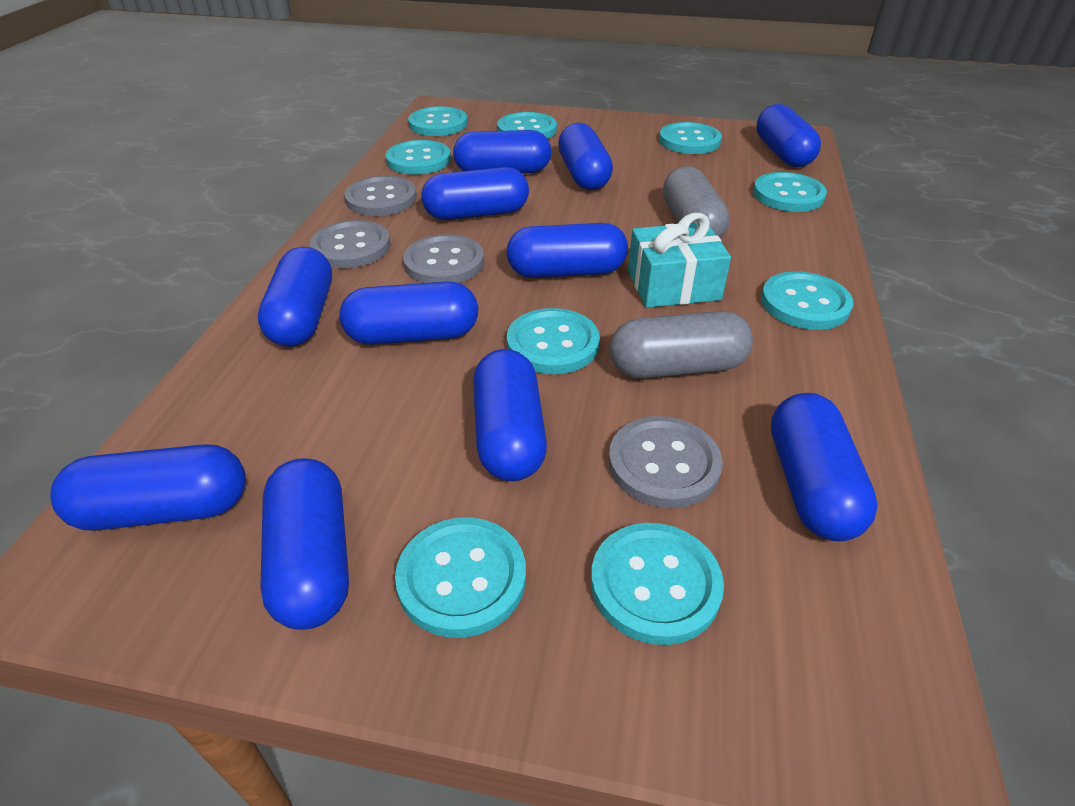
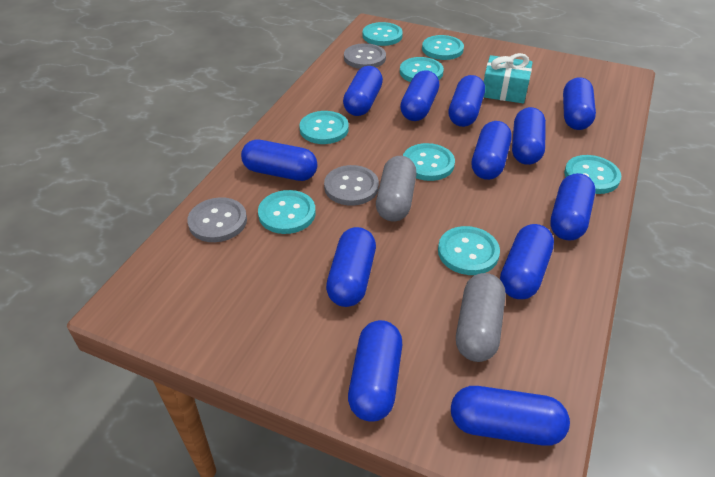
blue capsule: 11 -> 12
grey button: 4 -> 3
turquoise button: 9 -> 8

